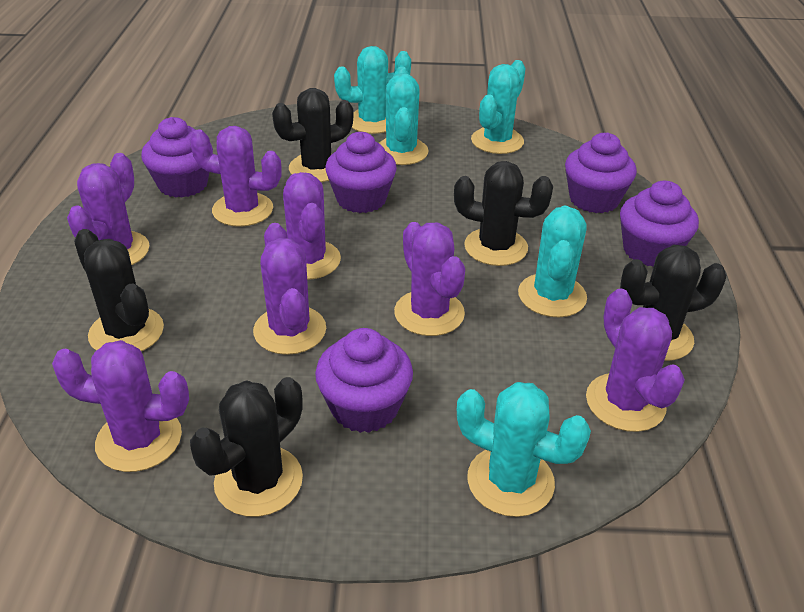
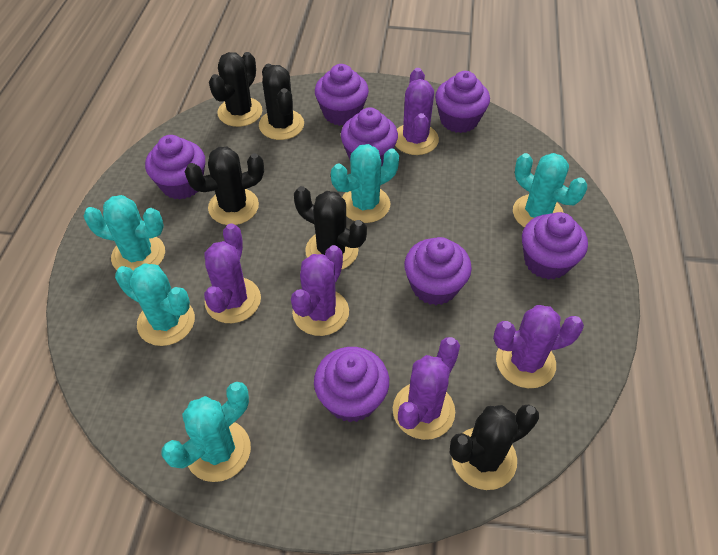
purple cactus: 7 -> 5
purple cupcake: 5 -> 7

